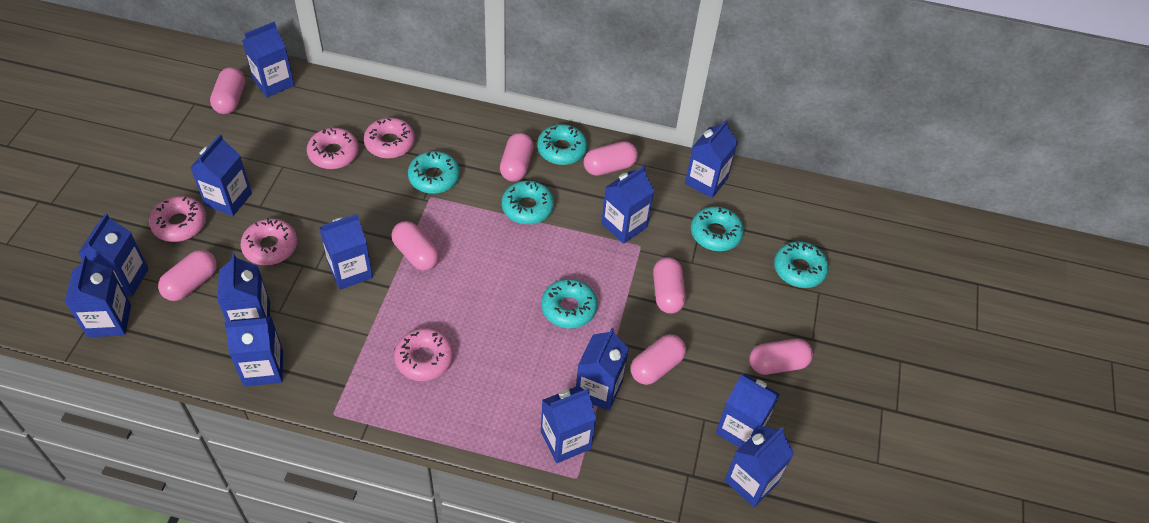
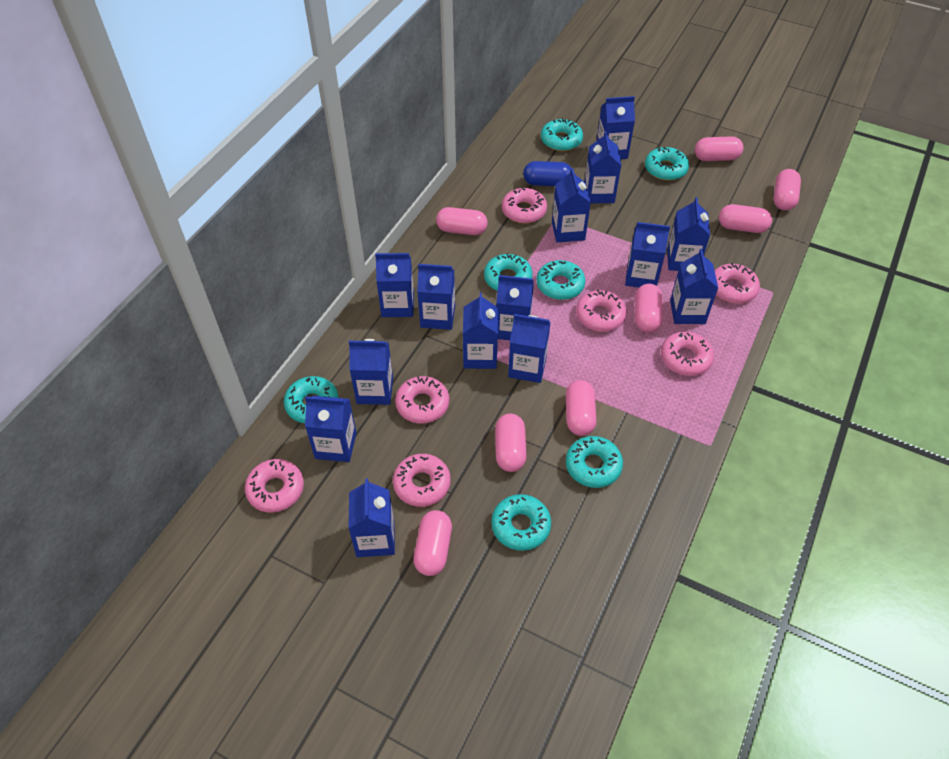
blue capsule: 0 -> 1
blue carton: 13 -> 14
pink donut: 5 -> 7
turquoise donut: 6 -> 7

